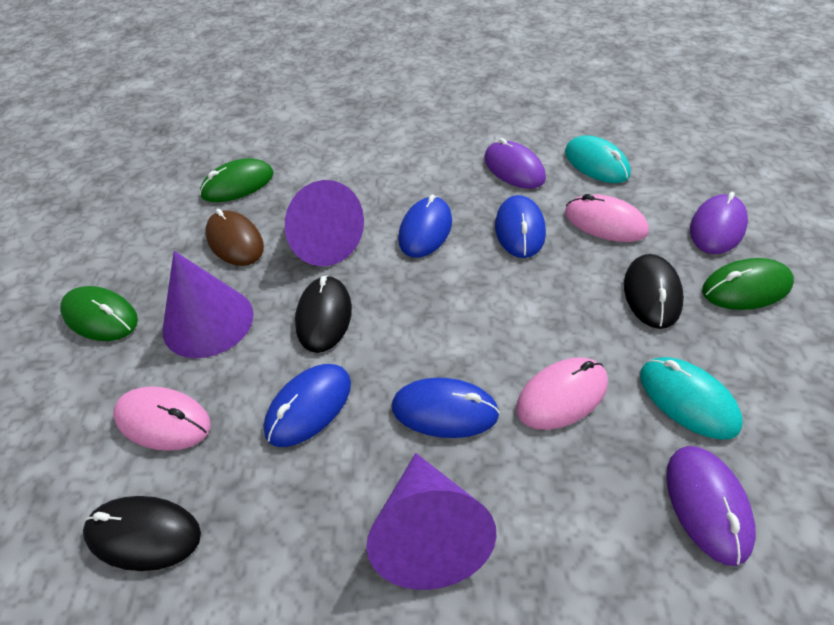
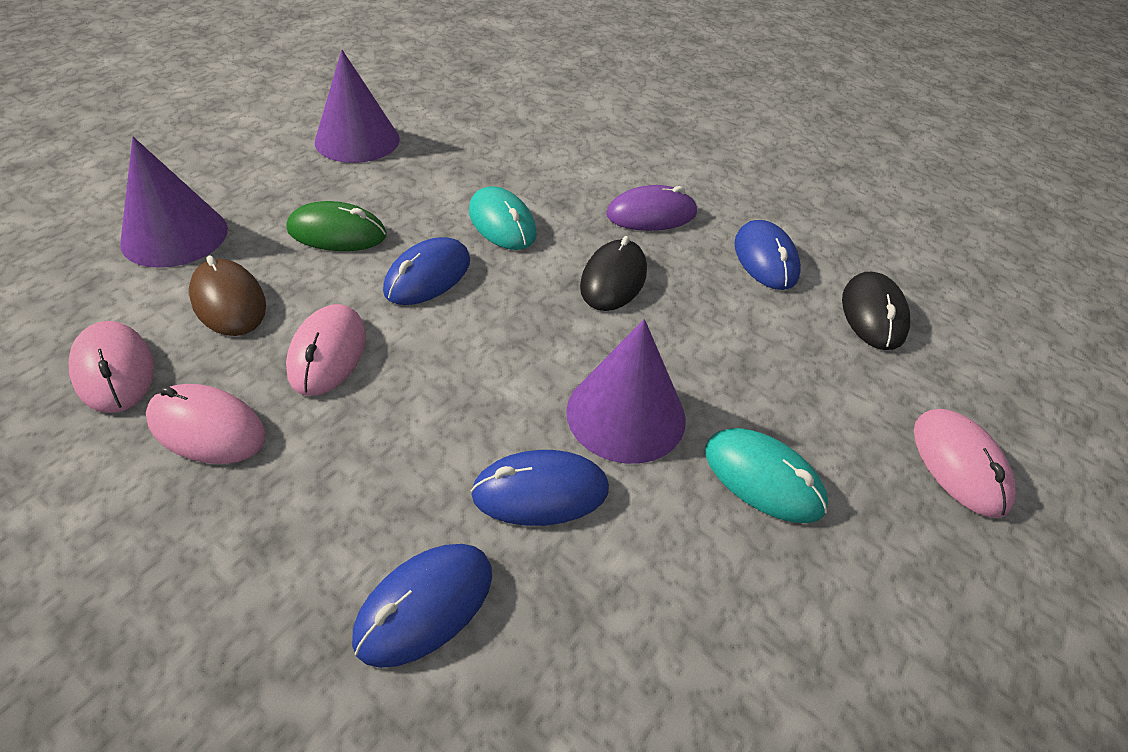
black mouse: 3 -> 2
green mouse: 3 -> 1
pink mouse: 3 -> 4
purple mouse: 3 -> 1

